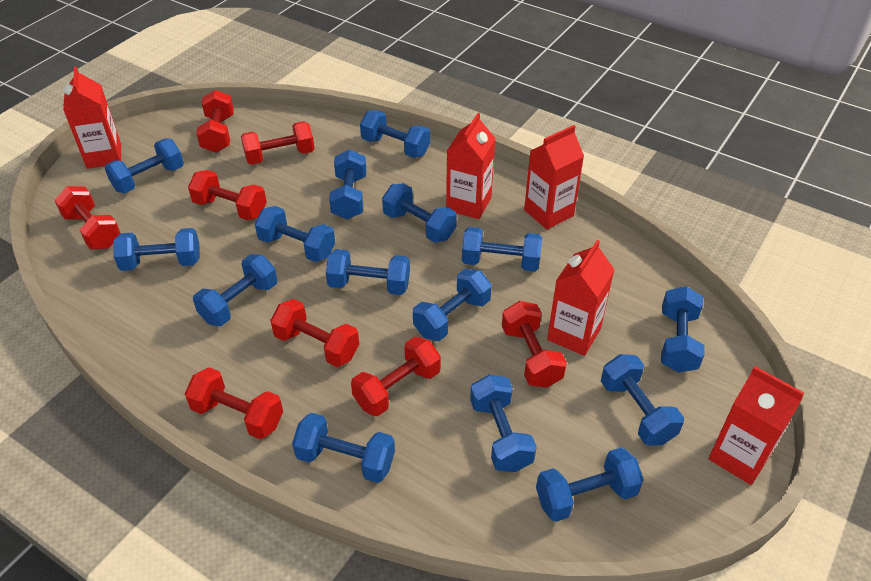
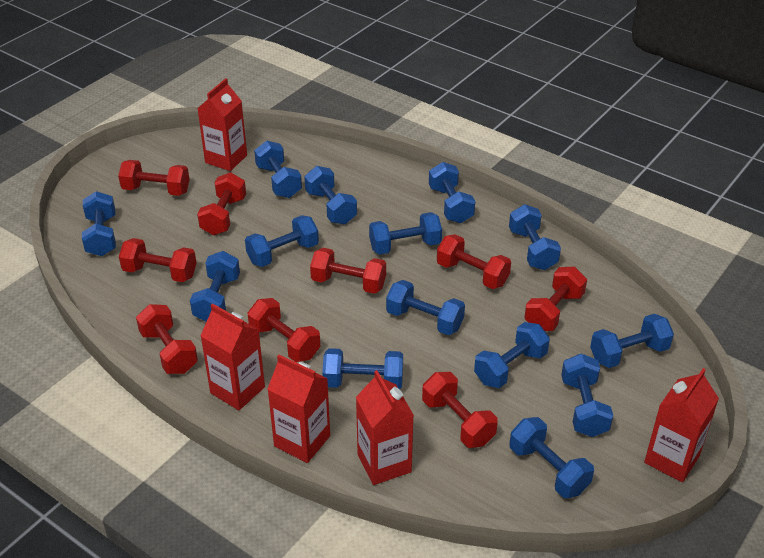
blue dumbbell: 15 -> 14
red dumbbell: 8 -> 9

